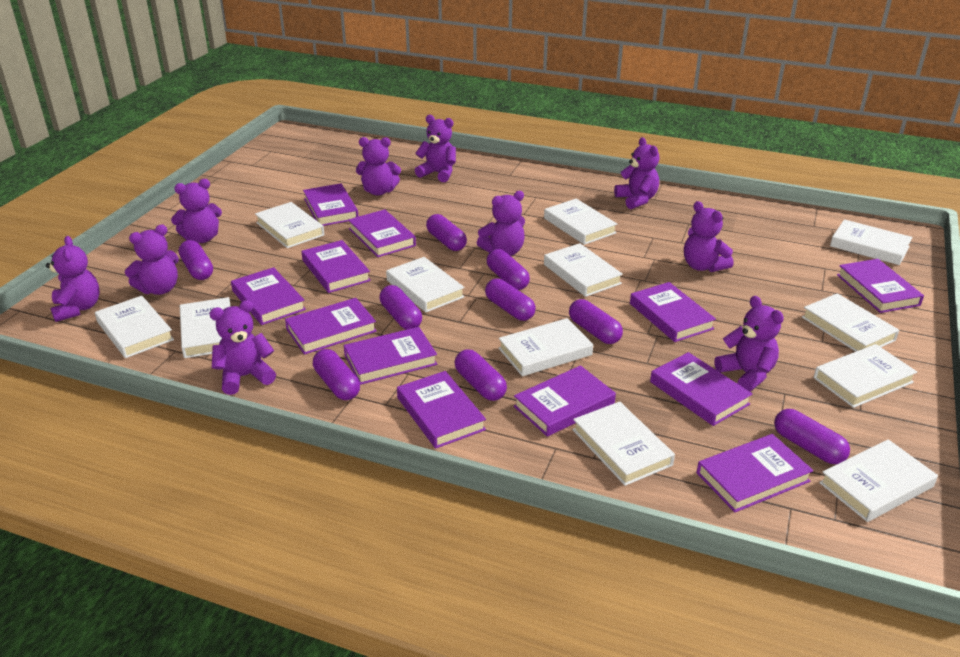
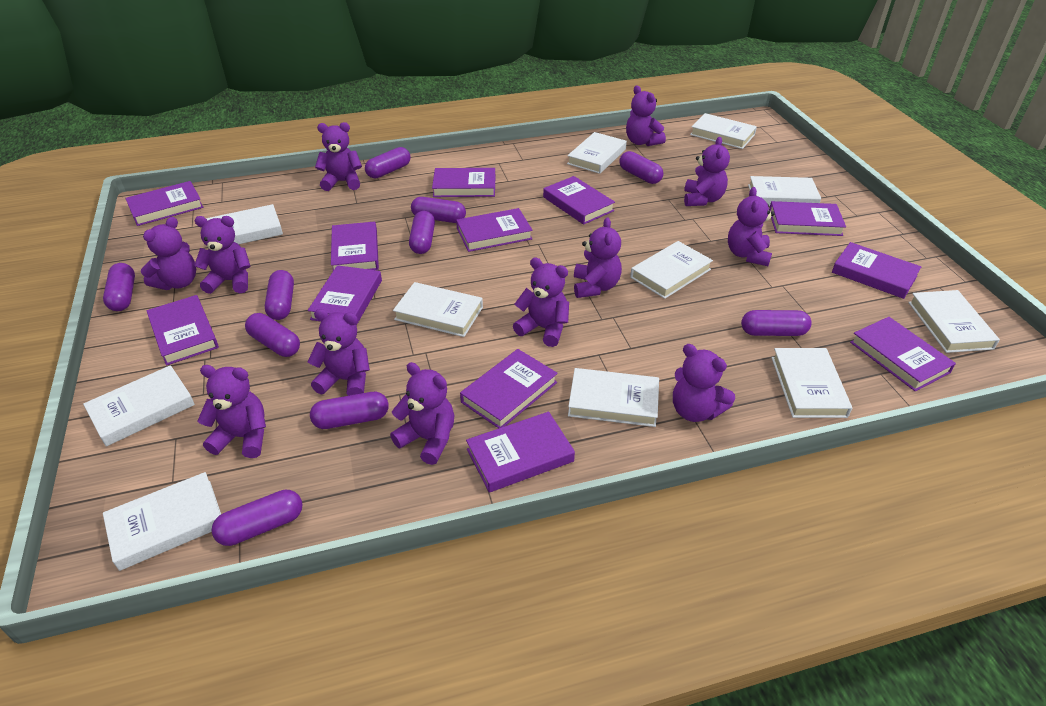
purple capsule: 9 -> 10
purple teddy bear: 10 -> 12
white book: 12 -> 11

